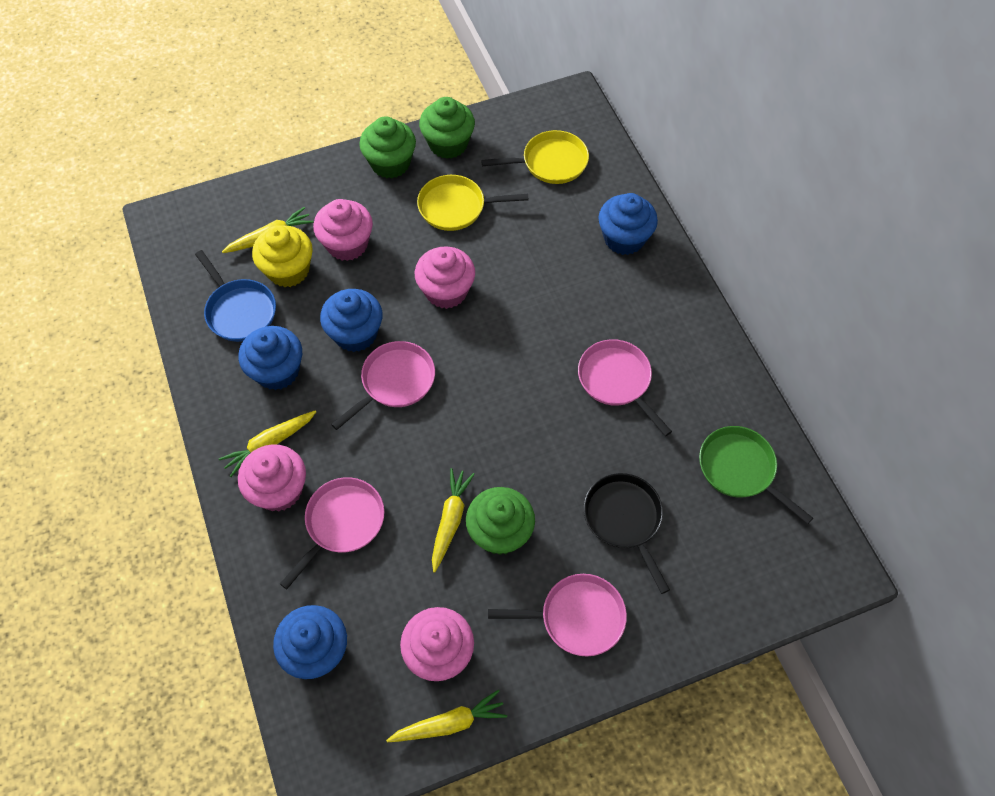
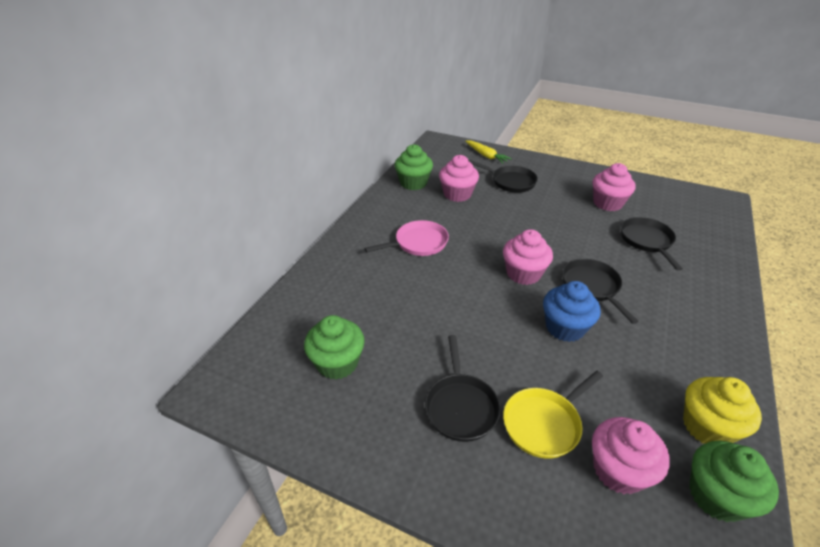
black pan: 1 -> 4
blue cupcake: 4 -> 1
blue pan: 1 -> 0
green pan: 1 -> 0
pink pan: 4 -> 1
yellow carrot: 4 -> 1
yellow pan: 2 -> 1

